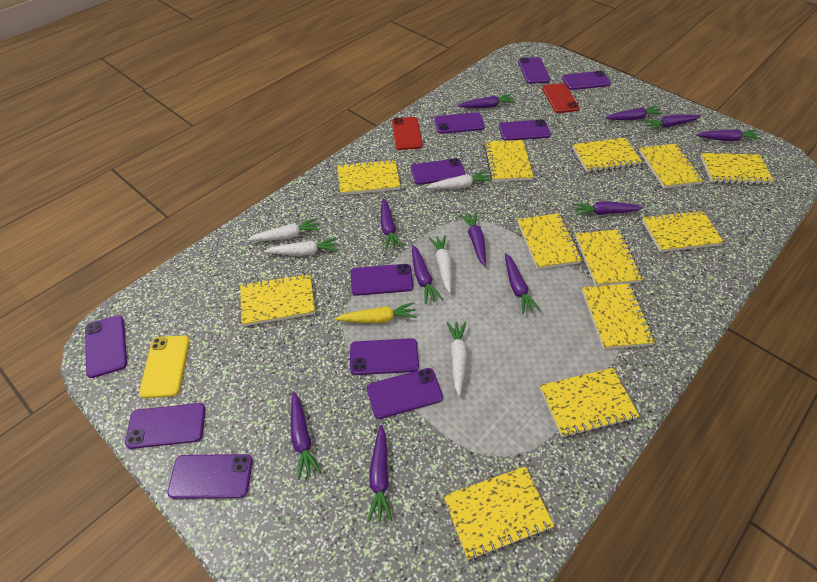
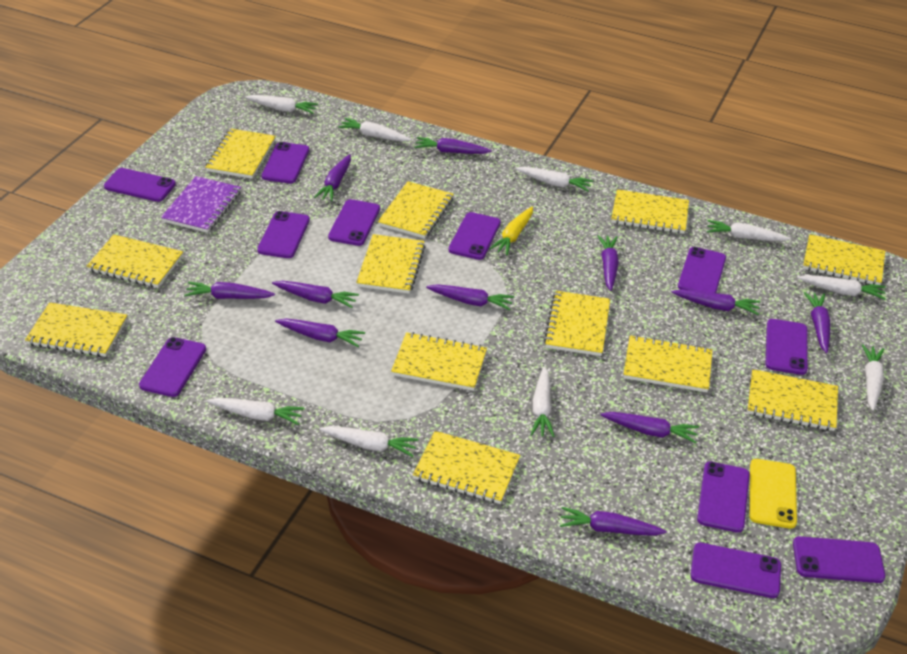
purple notebook: 0 -> 1
red phone: 2 -> 0
white carrot: 5 -> 9

